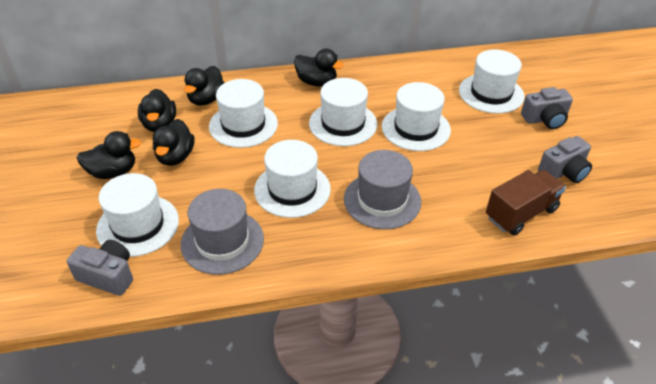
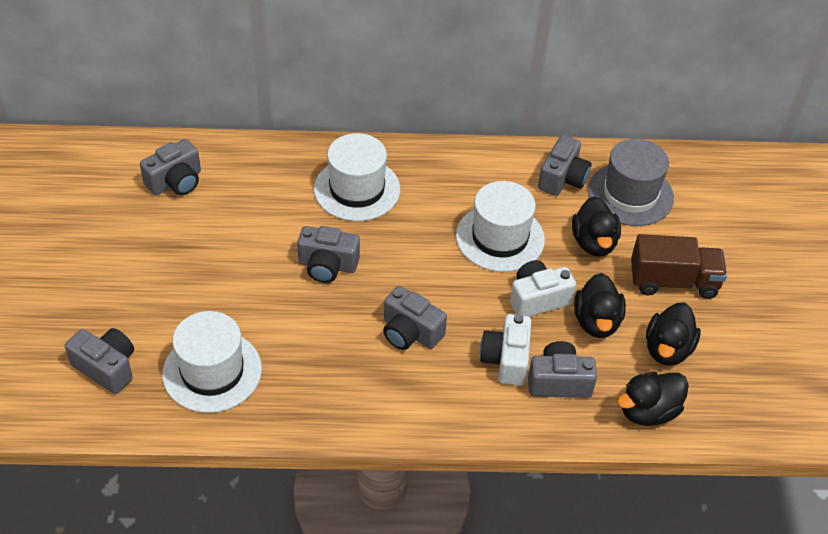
black duck: 5 -> 4
grey camera: 3 -> 6
grey hat: 2 -> 1
white camera: 0 -> 2
white hat: 6 -> 3

